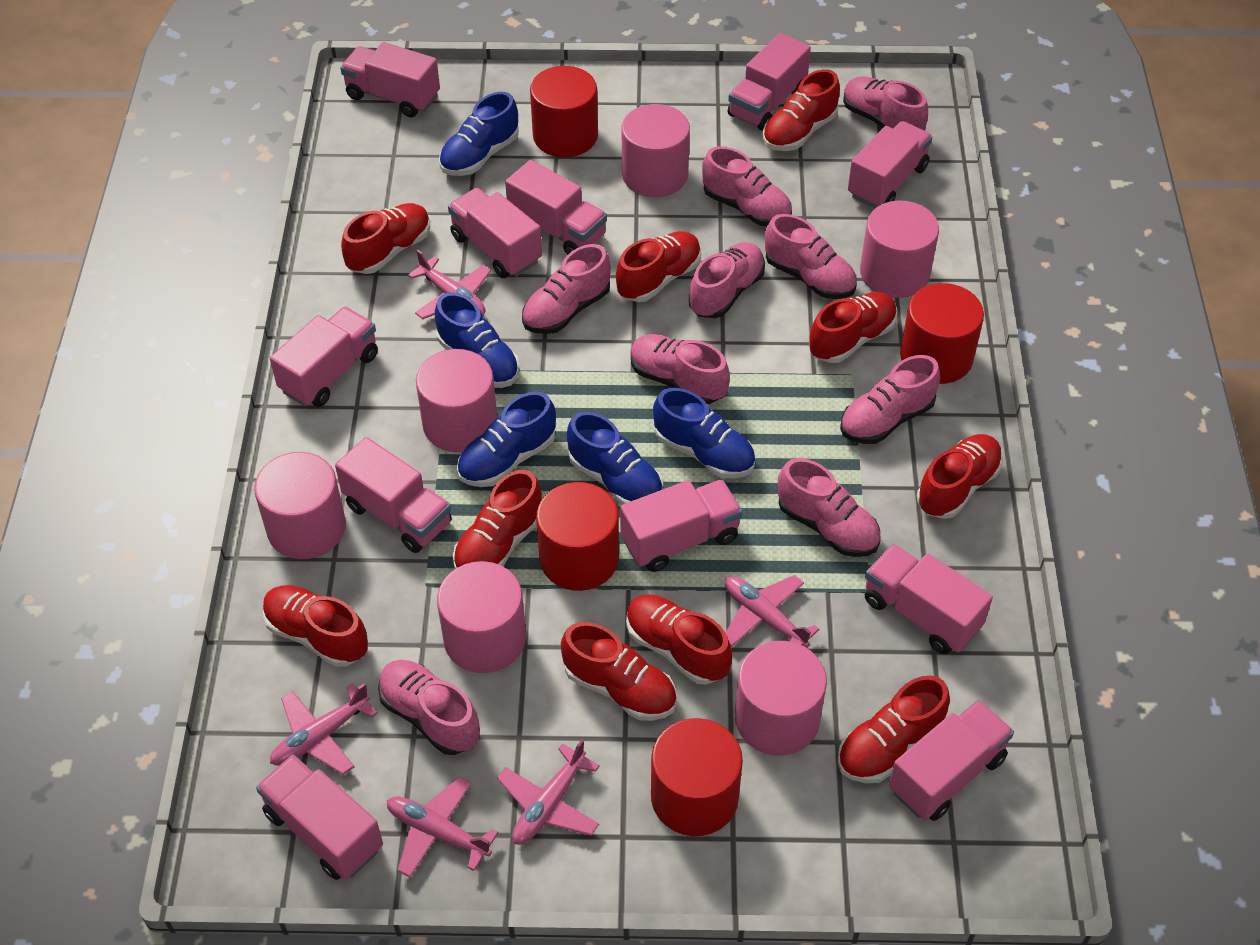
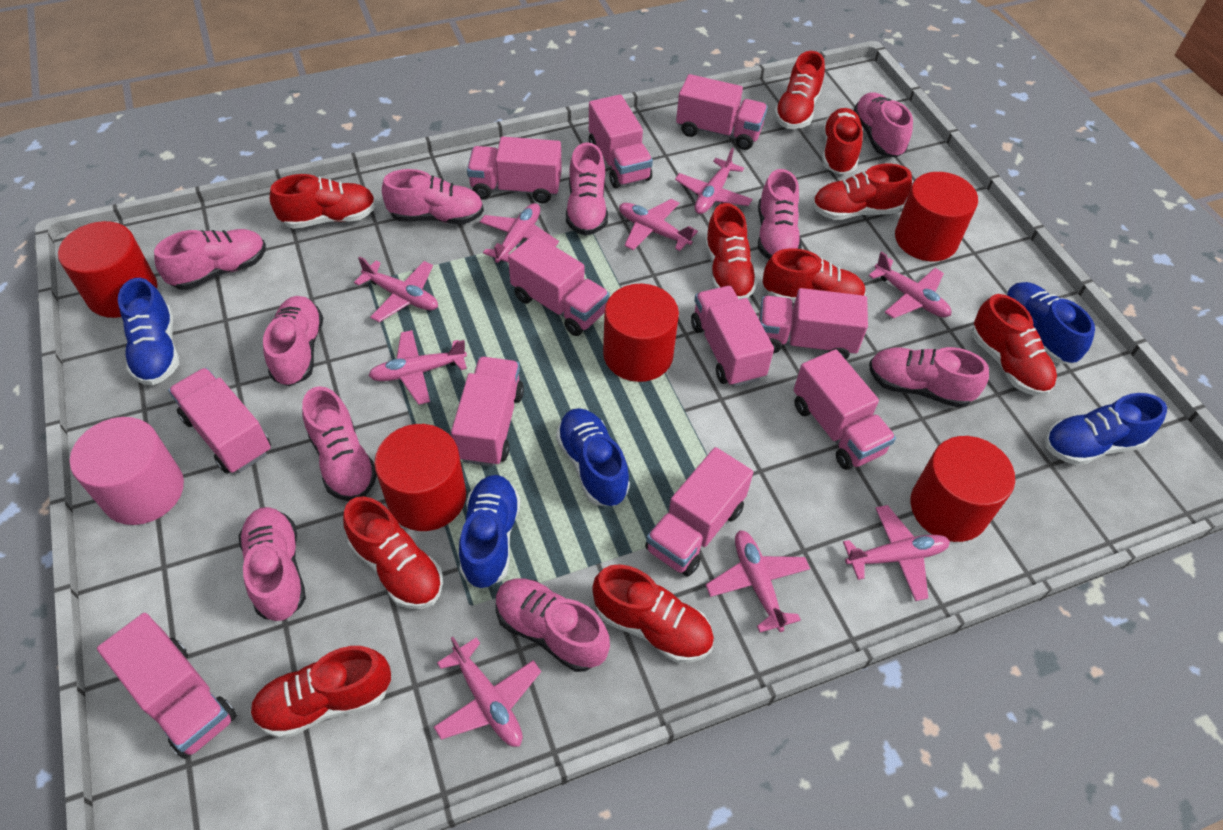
pink cylinder: 6 -> 1
pink plane: 5 -> 9
pink shoe: 9 -> 10
red cylinder: 4 -> 5

